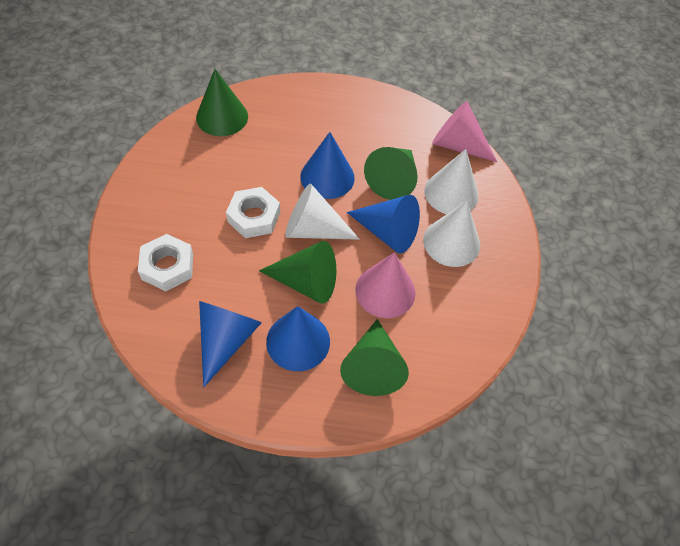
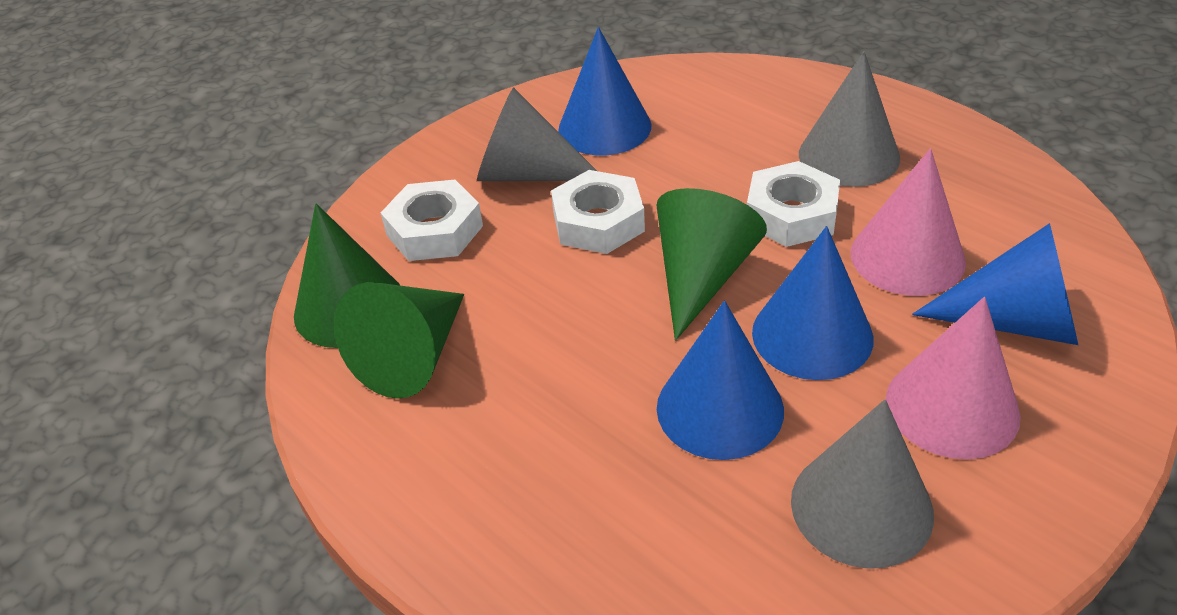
green cone: 4 -> 3
grey cone: 0 -> 3
white cone: 3 -> 0
white nut: 2 -> 3

